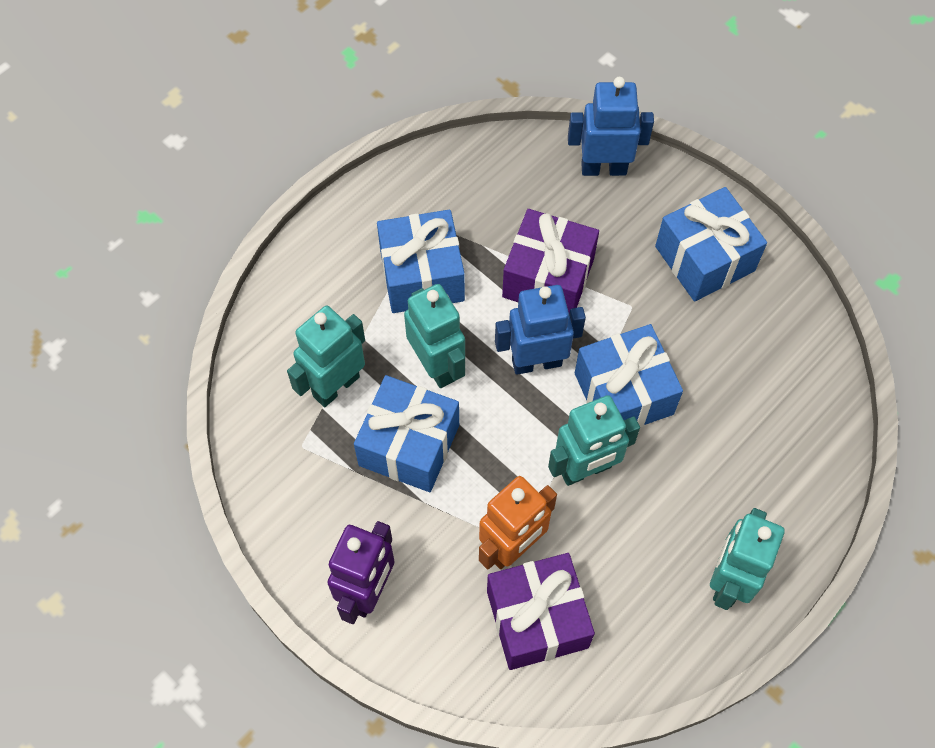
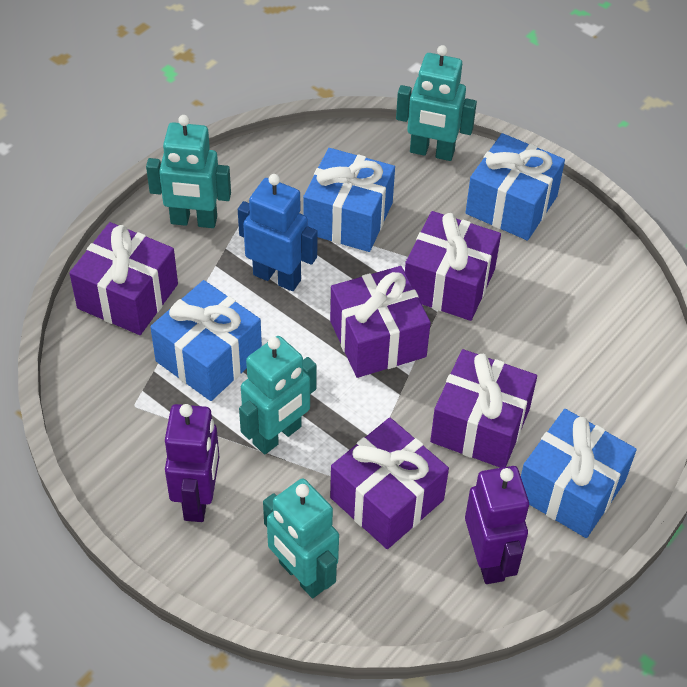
blue robot: 2 -> 1
orange robot: 1 -> 0
purple gift: 2 -> 5
purple robot: 1 -> 2

